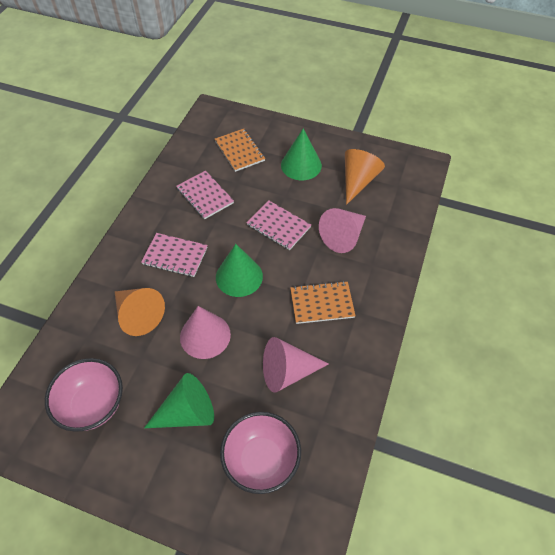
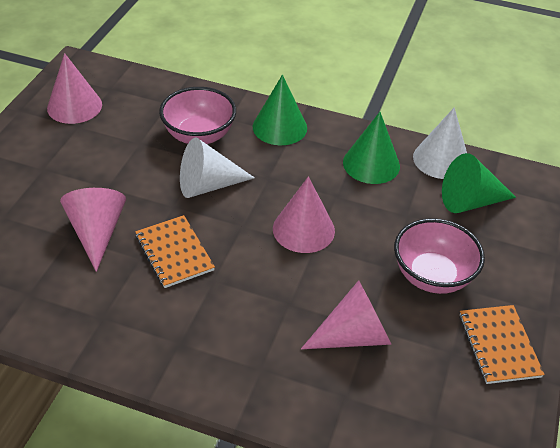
orange cone: 2 -> 0
pink cone: 3 -> 4
pink notebook: 3 -> 0
white cone: 0 -> 2

